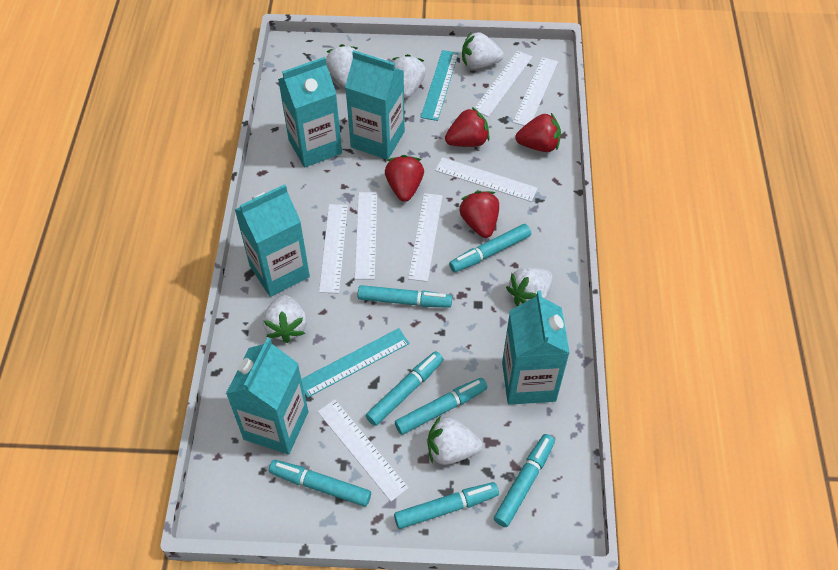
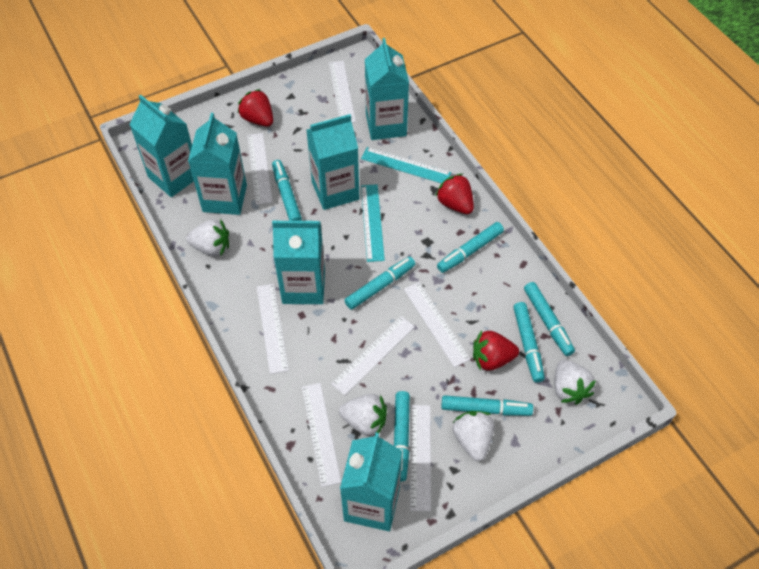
red strawberry: 4 -> 3
turquoise carton: 5 -> 6
white strawberry: 6 -> 4

